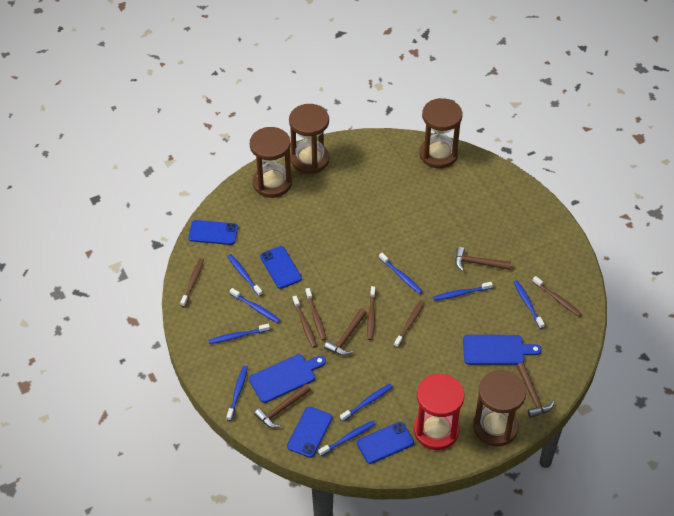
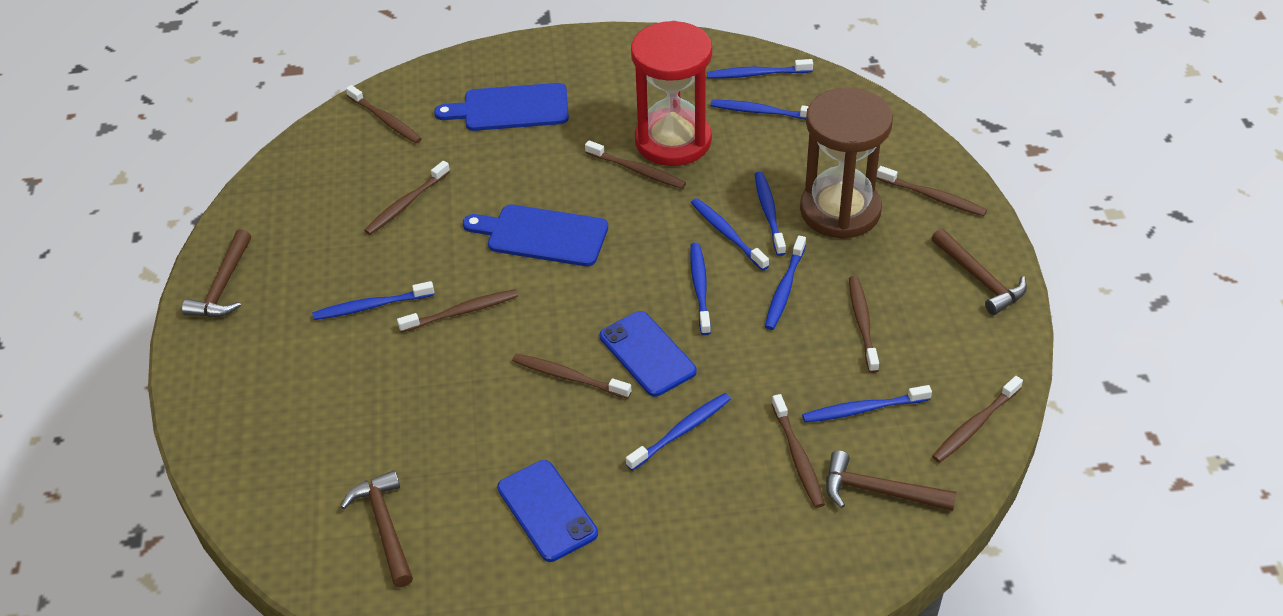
blue phone: 4 -> 2
brown hourglass: 4 -> 1
brown toothbrush: 6 -> 9

